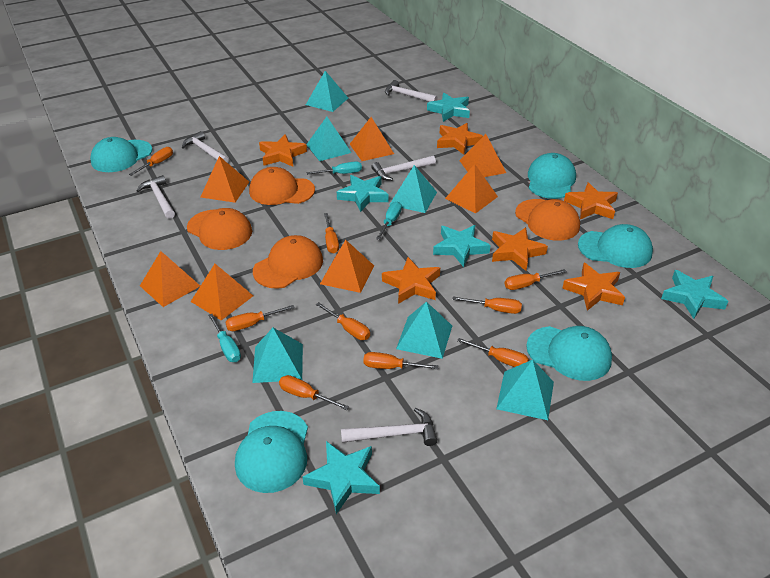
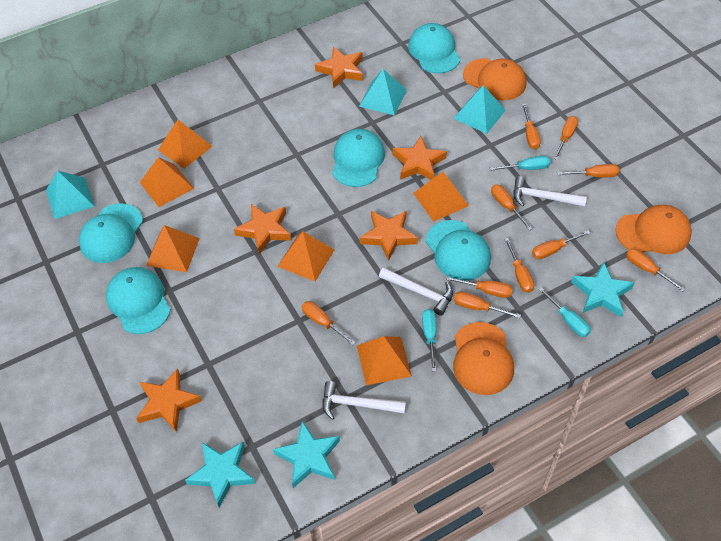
orange cap: 4 -> 3
orange pyramid: 7 -> 6
orange screwdriver: 9 -> 10
orange star: 6 -> 5
turquoise pyramid: 6 -> 3
turquoise star: 5 -> 3
white hammer: 5 -> 3

